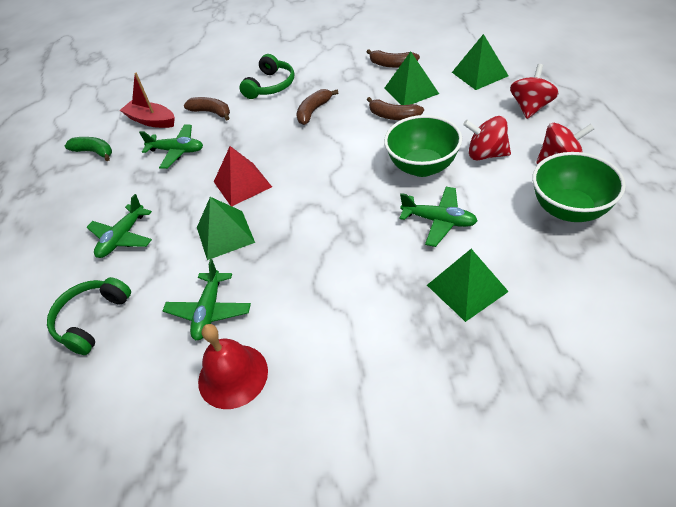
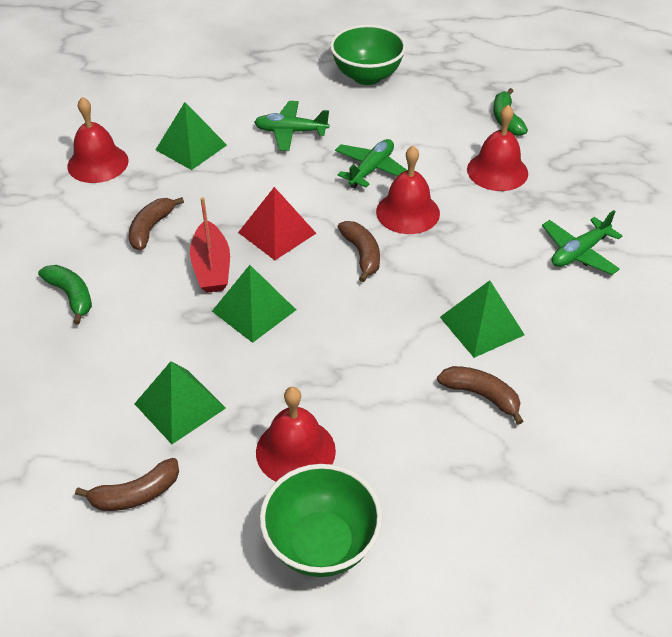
green banana: 1 -> 2
green headphones: 2 -> 0
green plane: 4 -> 3
red bell: 1 -> 4
red spinning top: 3 -> 0

